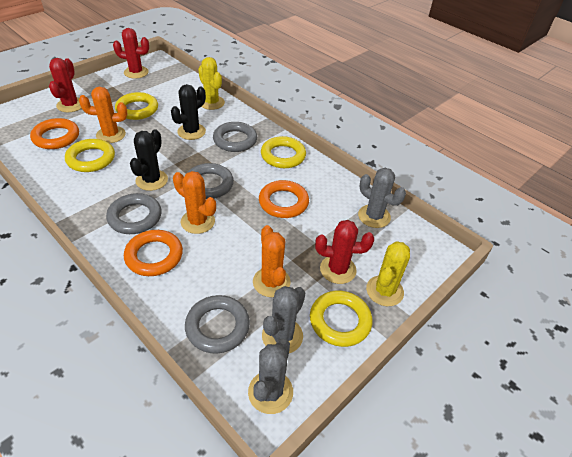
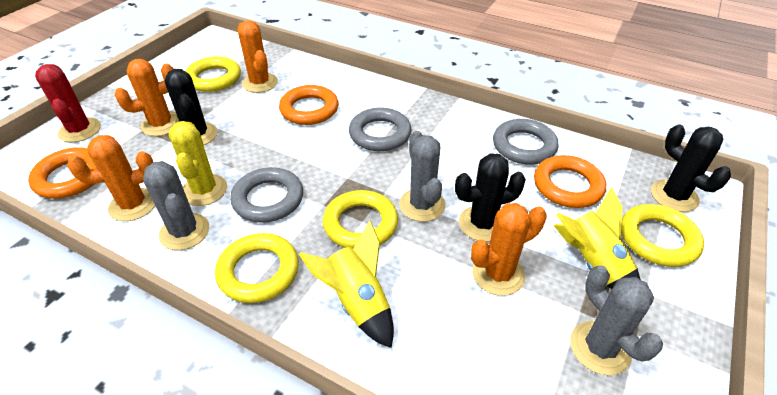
black cactus: 2 -> 3
grey ring: 4 -> 3
orange cactus: 3 -> 4
red cactus: 3 -> 1
yellow cactus: 2 -> 1
yellow rocket: 0 -> 2

